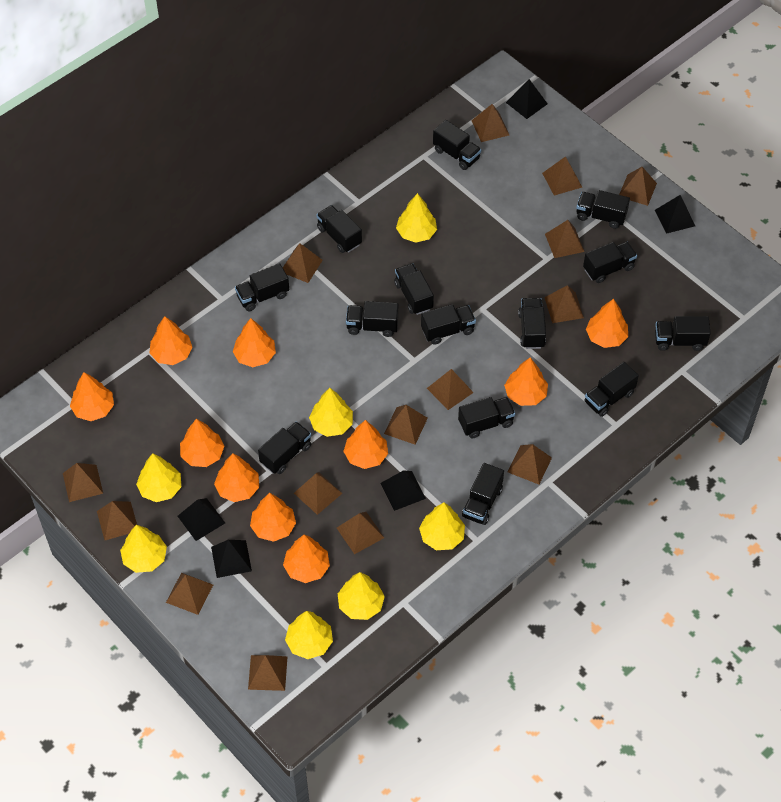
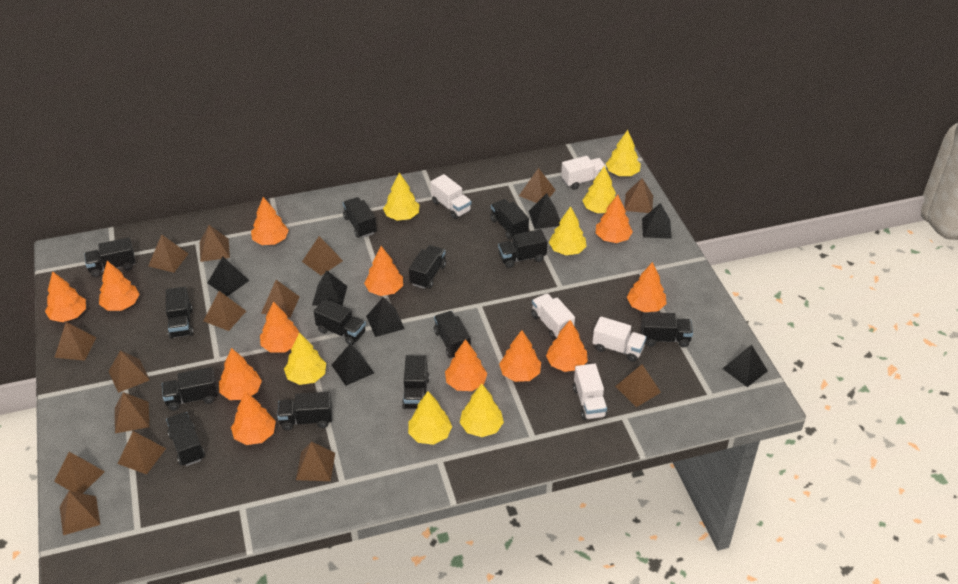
black pyramid: 5 -> 7
black truck: 14 -> 13
orange tree: 10 -> 12
white truck: 0 -> 5

